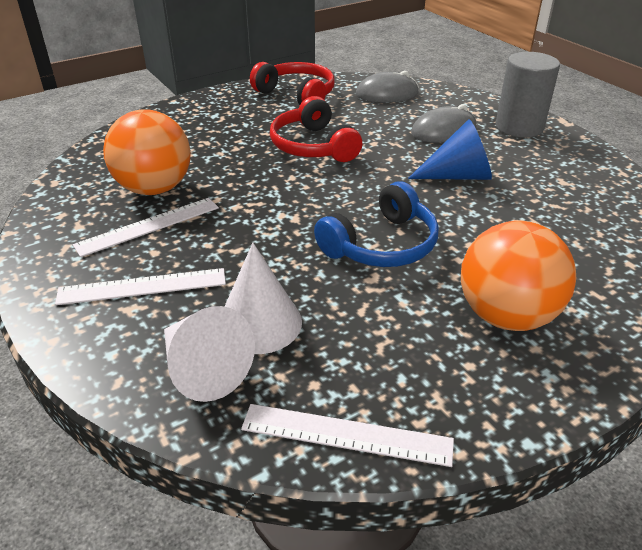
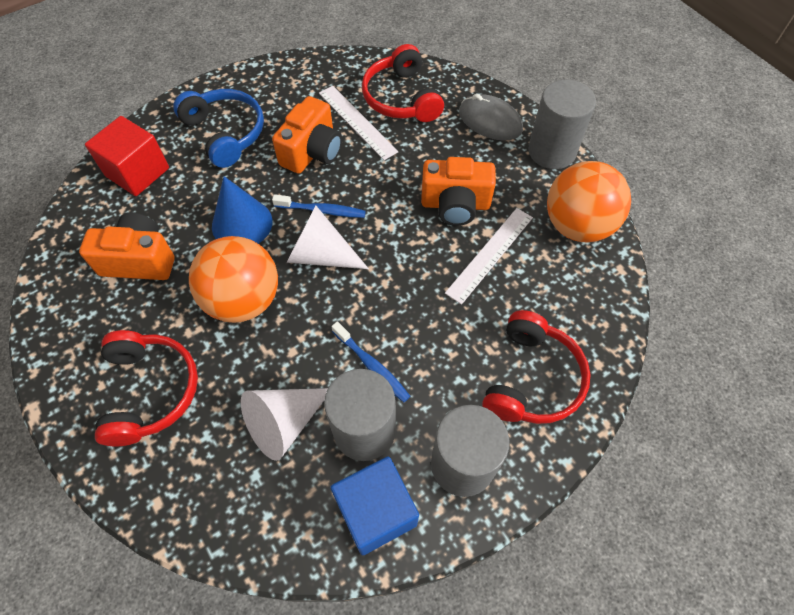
blue cube: 0 -> 1
blue toothbrush: 0 -> 2
grey cylinder: 1 -> 3
grey mouse: 2 -> 1
orange camera: 0 -> 3
red cube: 0 -> 1
red headphones: 2 -> 3
white ruler: 3 -> 2

